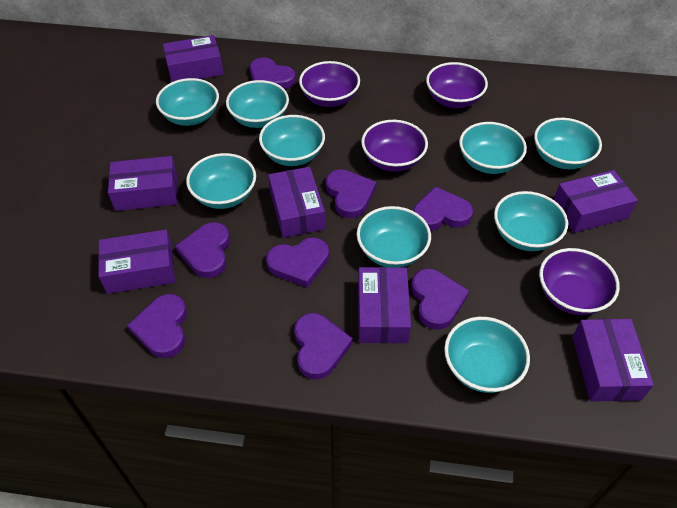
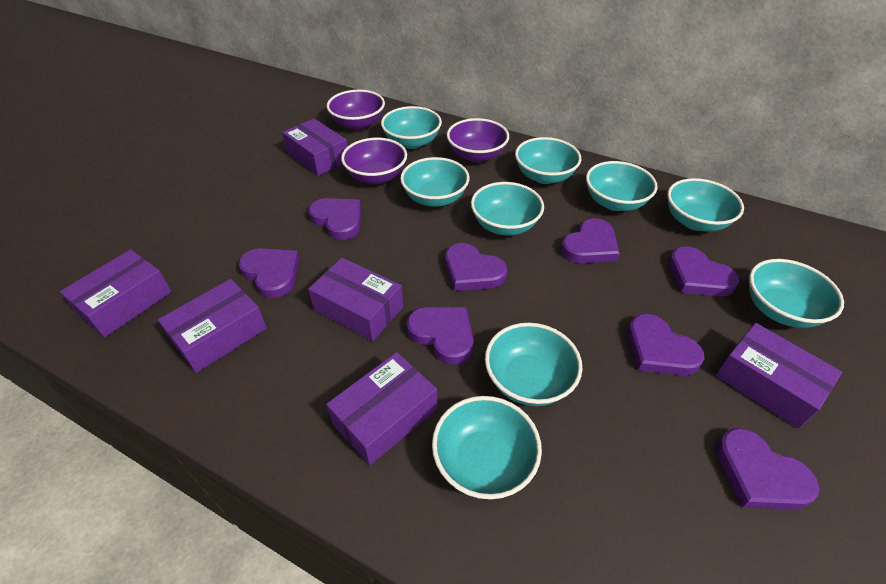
purple bowl: 4 -> 3
purple box: 7 -> 6

